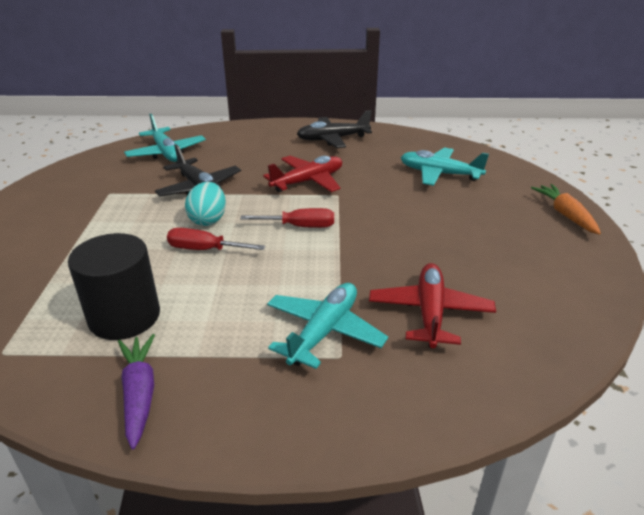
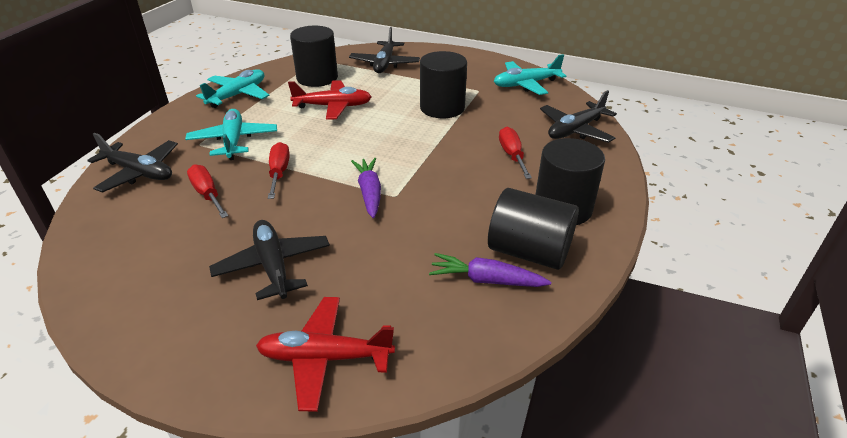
black cylinder: 1 -> 4
black plane: 2 -> 4
orange carrot: 1 -> 0
purple carrot: 1 -> 2
red screwdriver: 2 -> 3
turquoise egg: 1 -> 0

